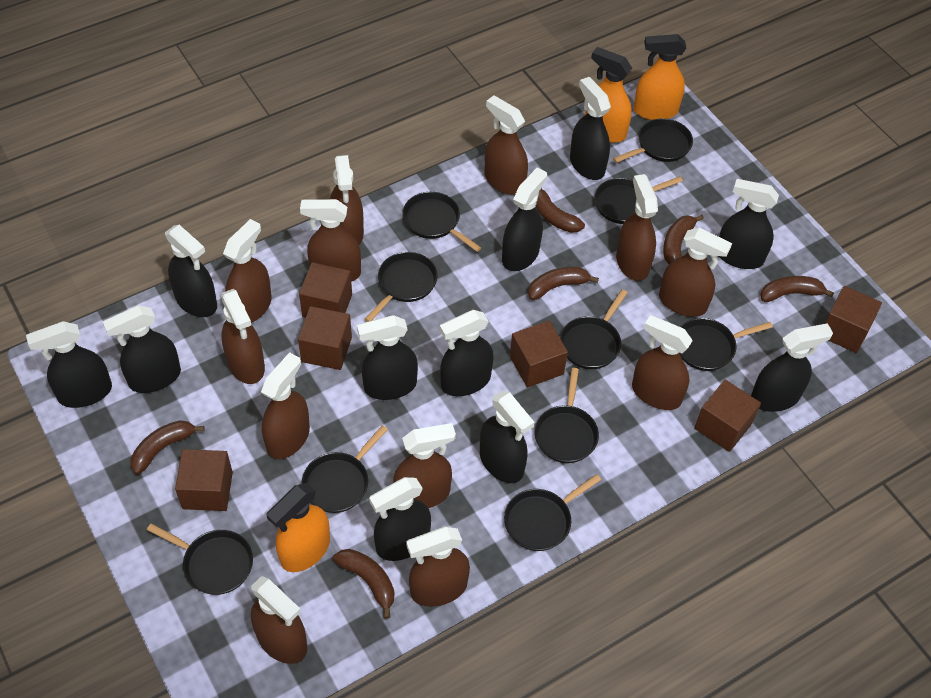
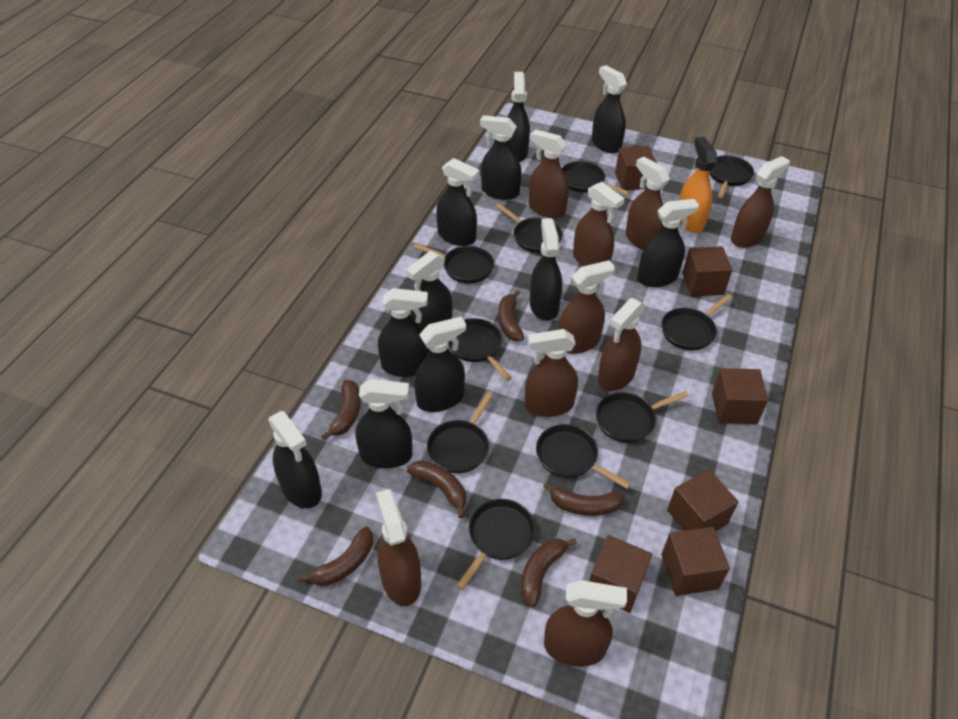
brown spray bottle: 12 -> 9
orange spray bottle: 3 -> 1

